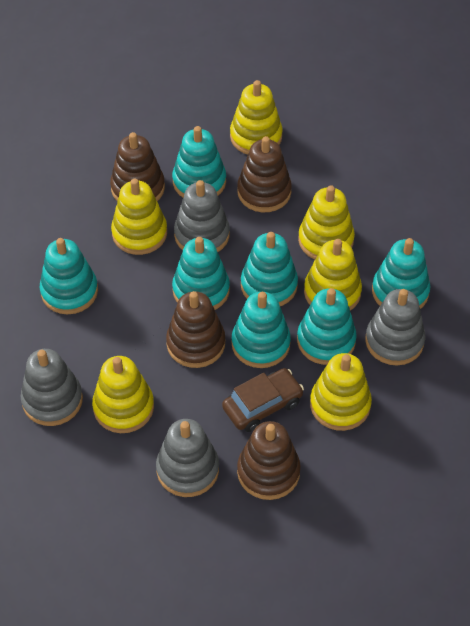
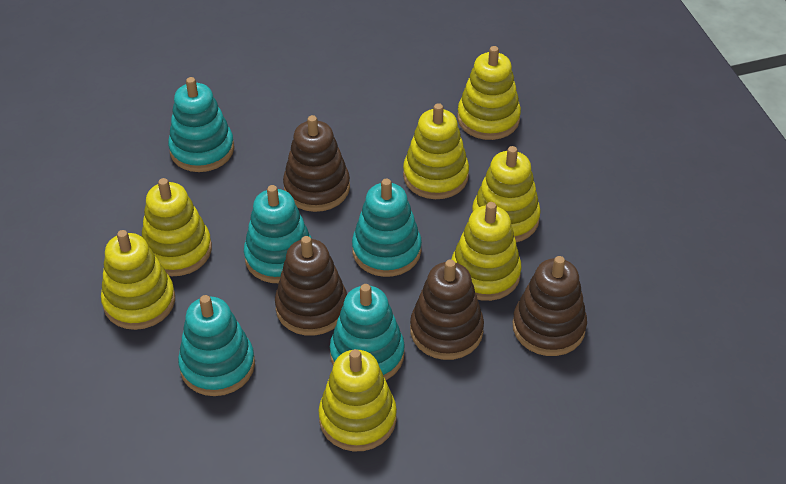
brown car: 1 -> 0
grey stacking toy: 4 -> 0
turquoise stacking toy: 7 -> 5
yellow stacking toy: 6 -> 7

